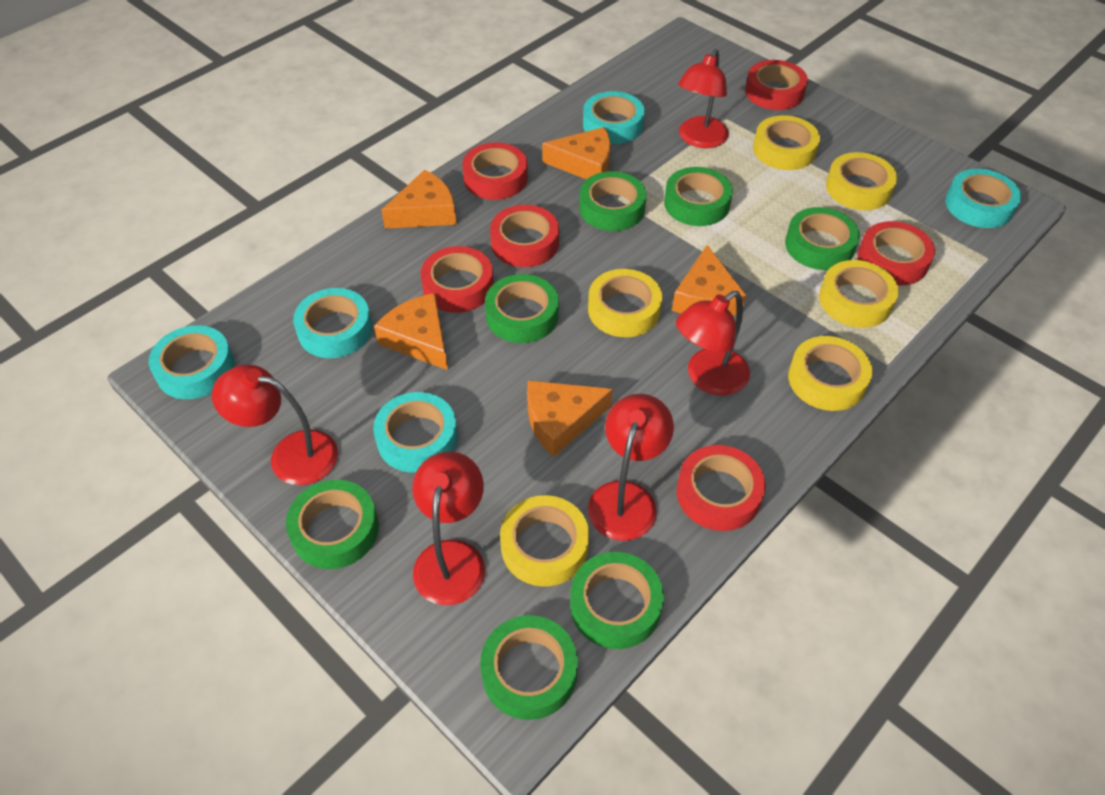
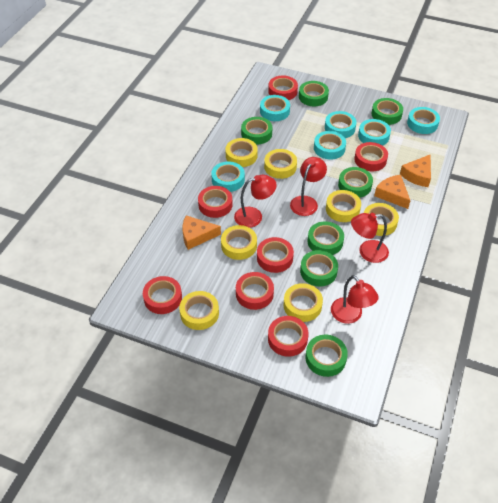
orange cheese: 5 -> 3
red lamp: 5 -> 4
red tape: 6 -> 7
turquoise tape: 5 -> 6
yellow tape: 6 -> 7

